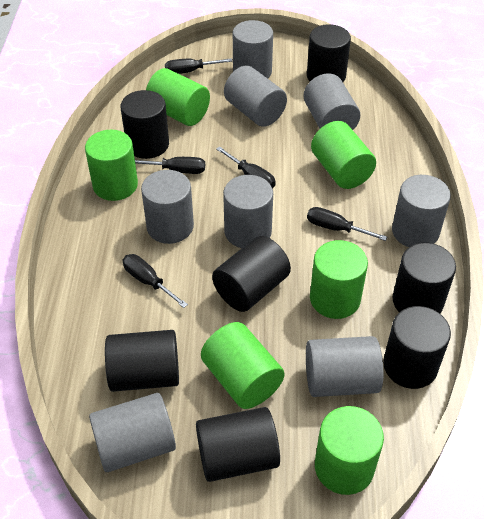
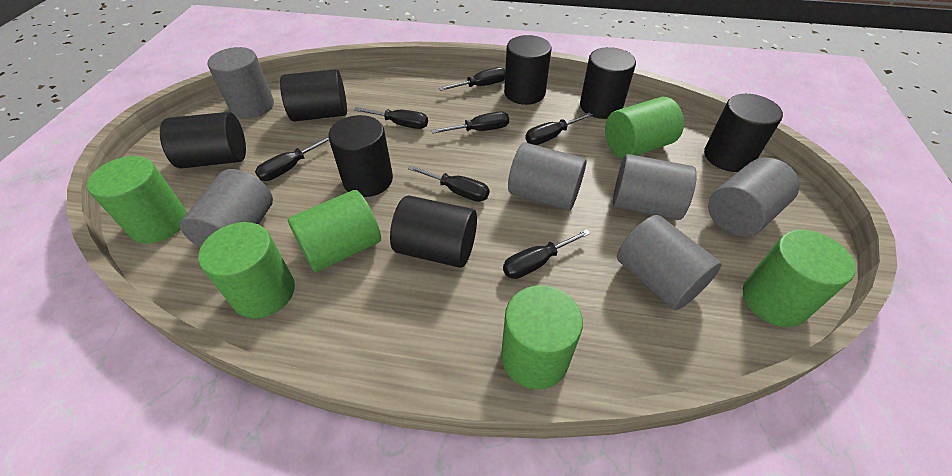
black screwdriver: 5 -> 7
grey cylinder: 8 -> 6

